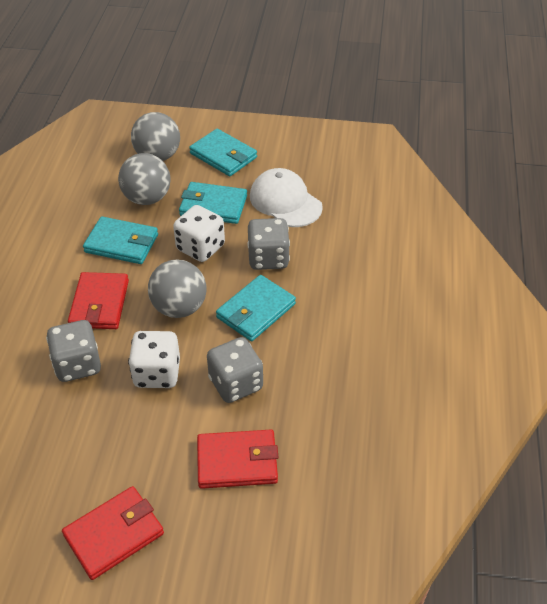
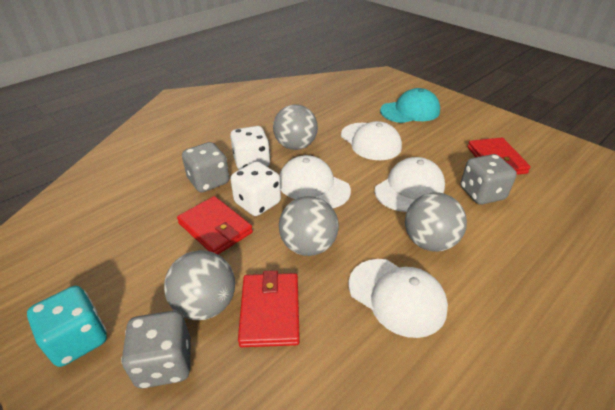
grey ball: 3 -> 4
turquoise cap: 0 -> 1
turquoise dice: 0 -> 1
turquoise wallet: 4 -> 0
white cap: 1 -> 4

